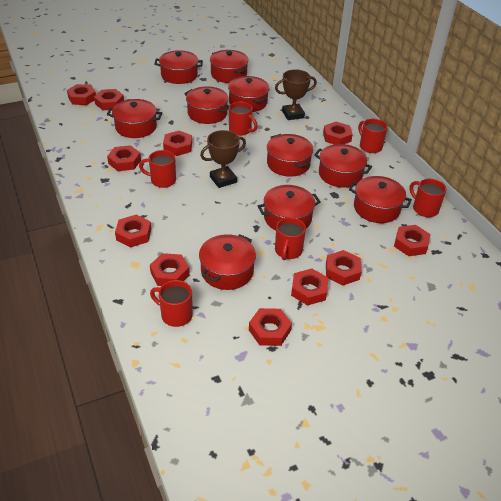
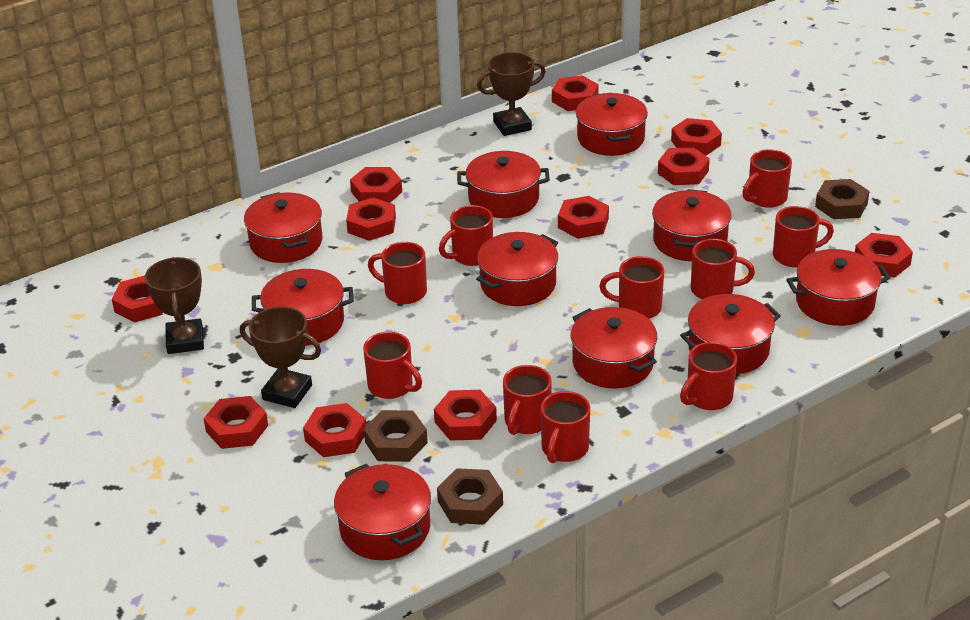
brown nut: 0 -> 3
brown trophy: 2 -> 3
red mug: 6 -> 10

